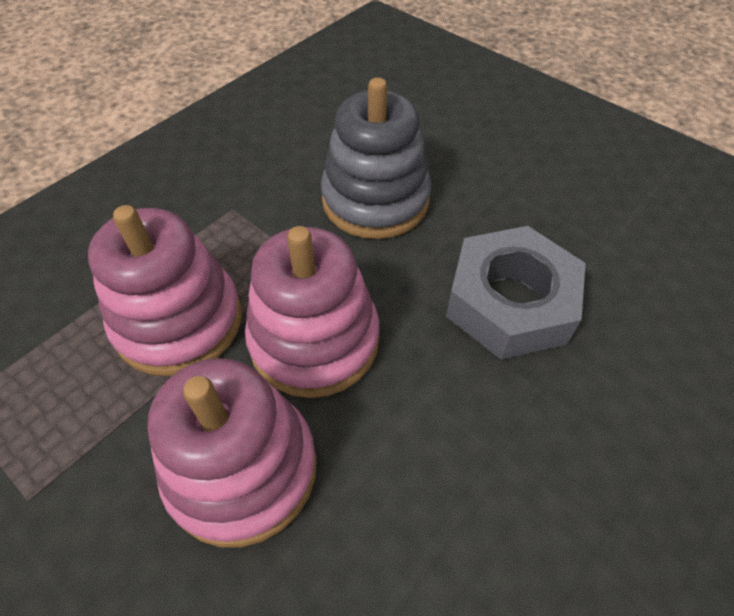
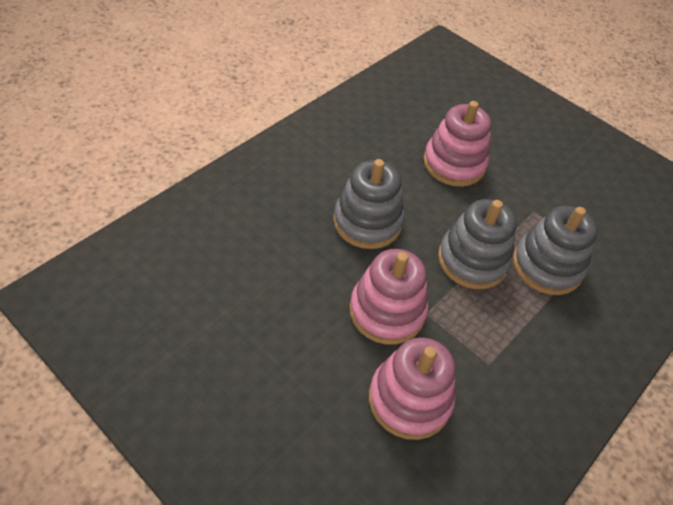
grey nut: 1 -> 0
grey stacking toy: 1 -> 3

